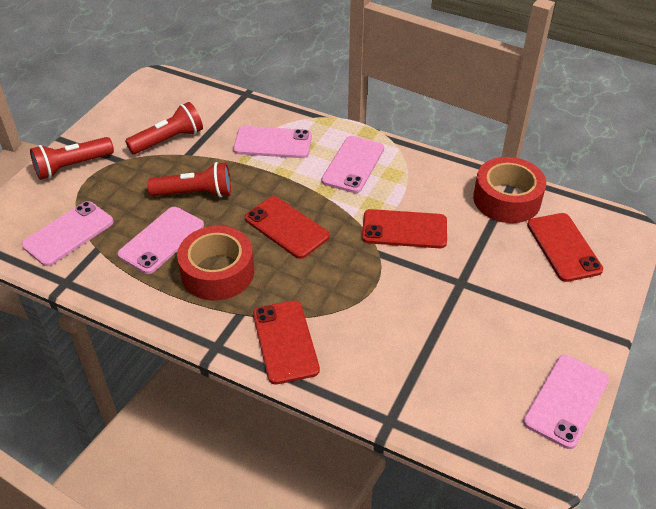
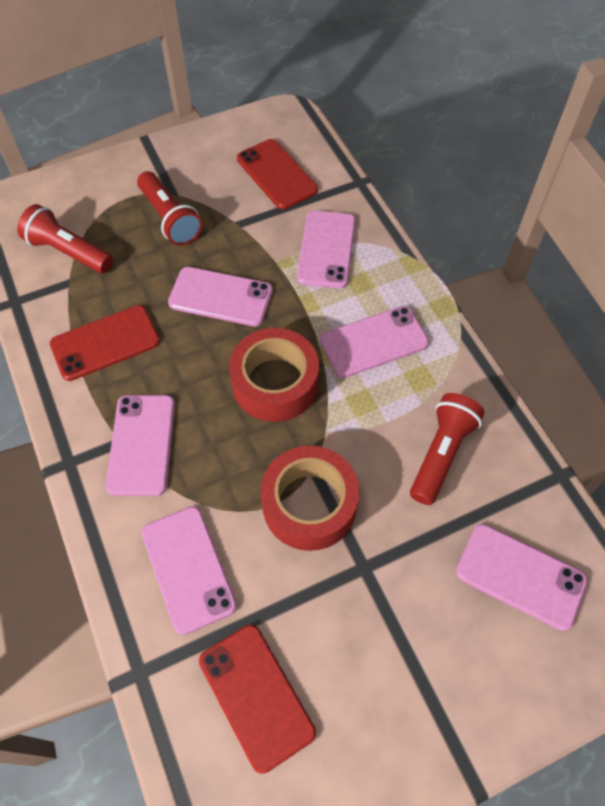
pink phone: 5 -> 6
red phone: 4 -> 3

